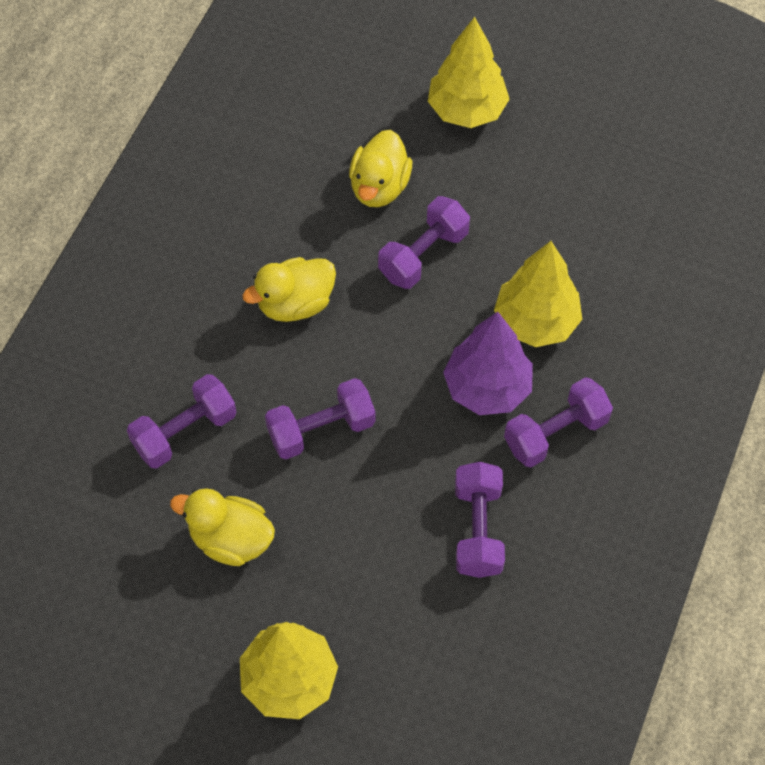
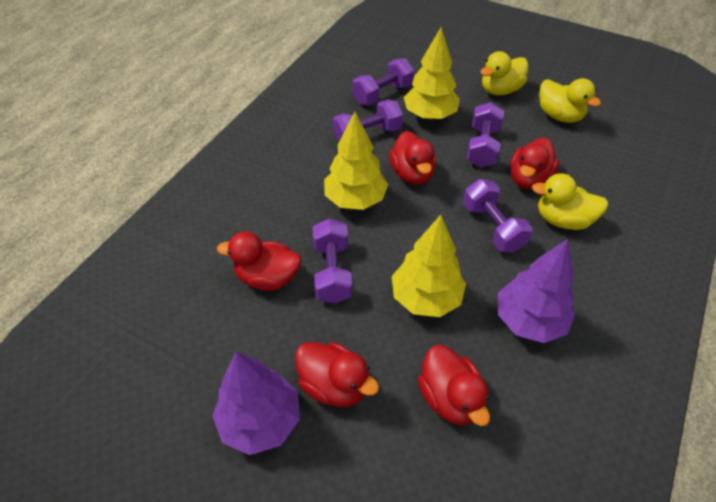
purple tree: 1 -> 2
red duck: 0 -> 5

